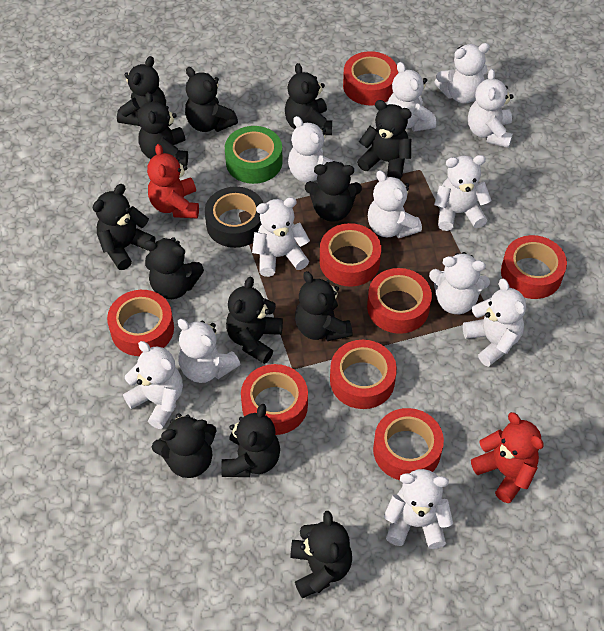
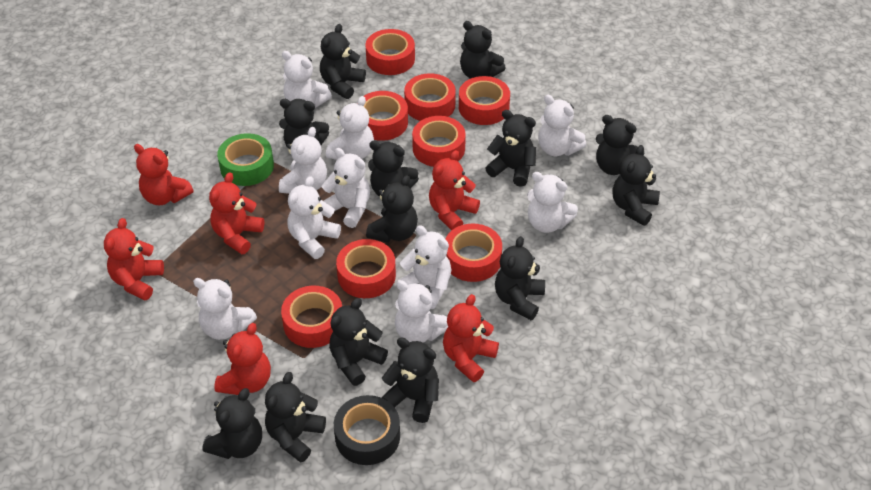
red teddy bear: 2 -> 6
white teddy bear: 12 -> 10

